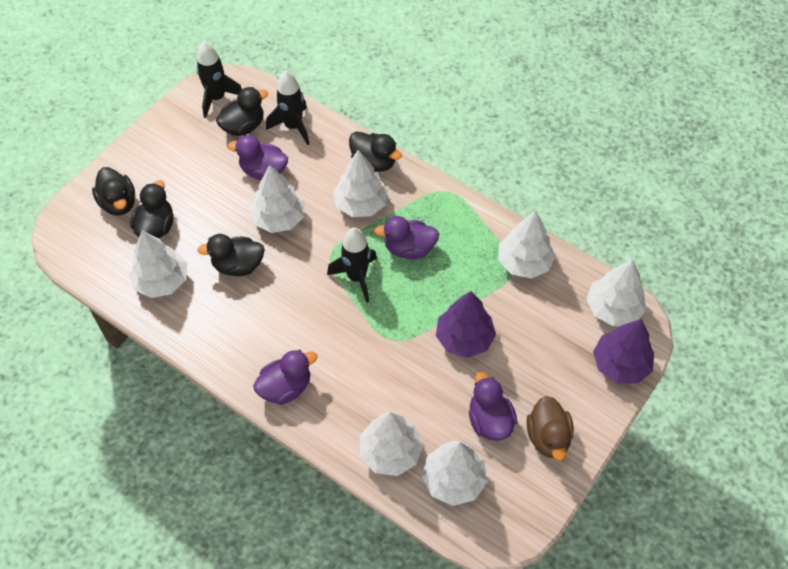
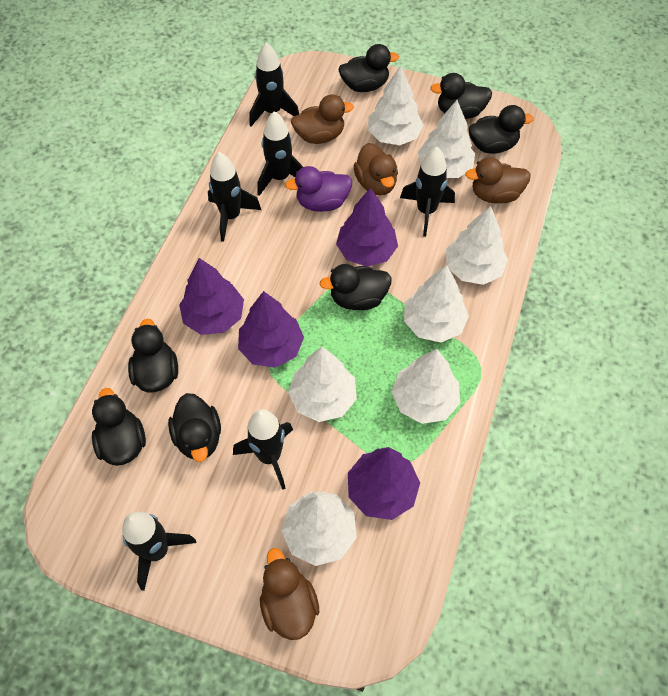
black duck: 5 -> 7
black rocket: 3 -> 6
brown duck: 1 -> 4
purple duck: 4 -> 1
purple tree: 2 -> 4

